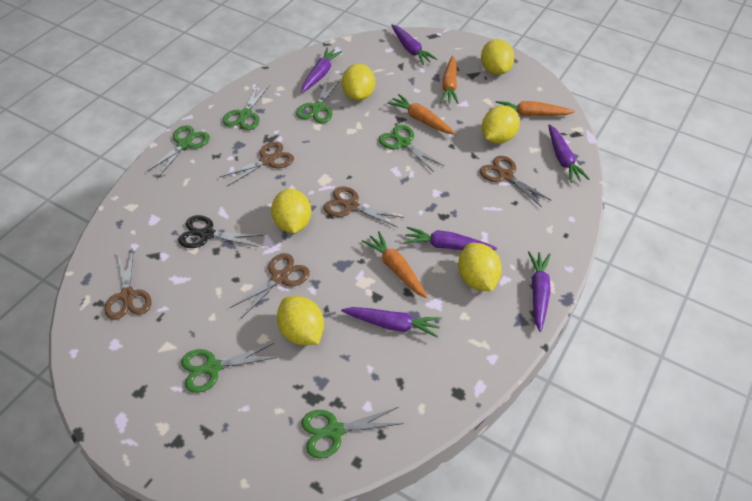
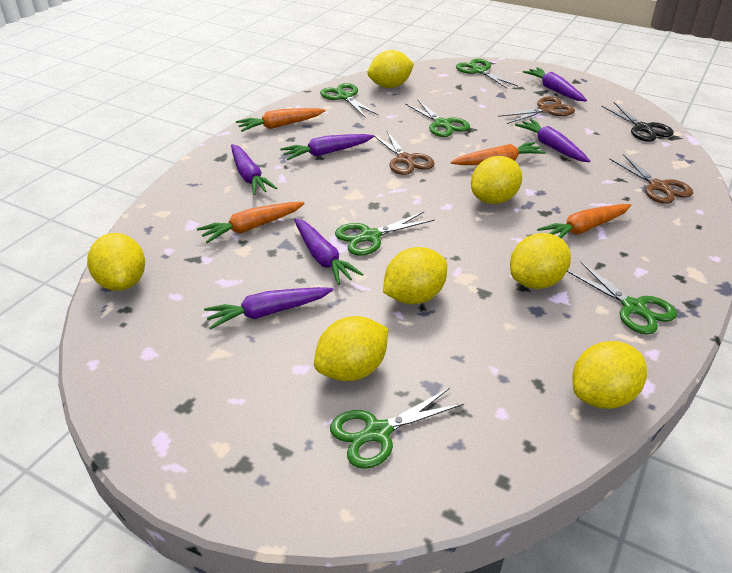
brown scissors: 5 -> 3
yellow lemon: 6 -> 7

